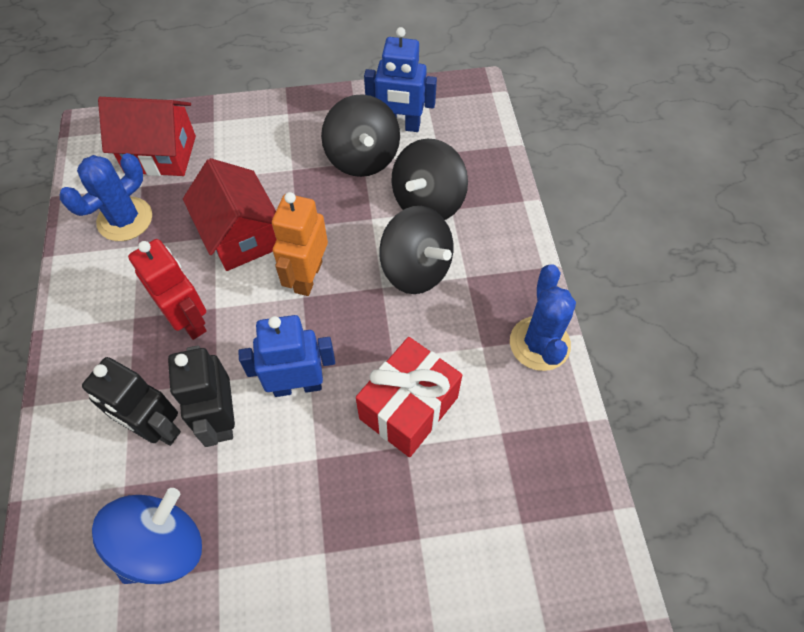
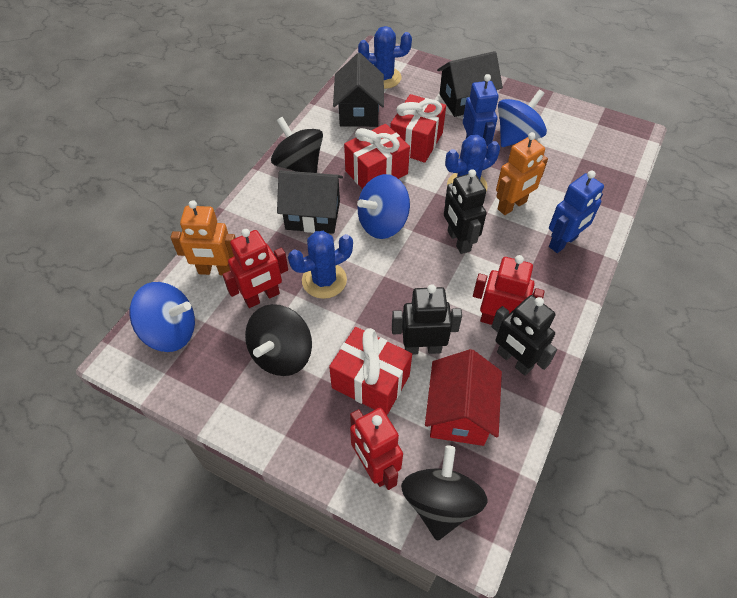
black house: 0 -> 3
black robot: 2 -> 3
blue cactus: 2 -> 3
blue spinning top: 1 -> 3
orange robot: 1 -> 2
red gift: 1 -> 3
red house: 2 -> 1
red robot: 1 -> 3

